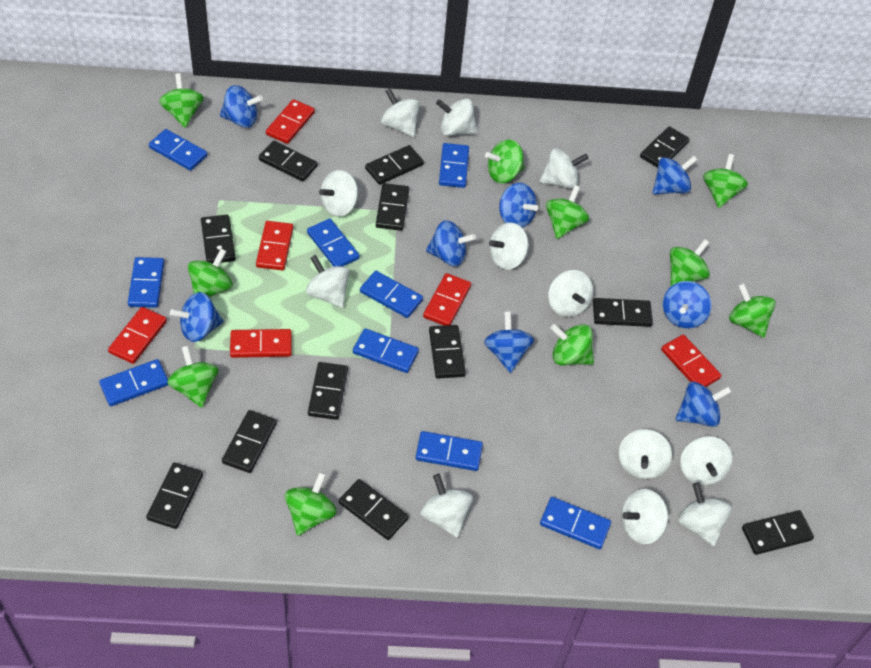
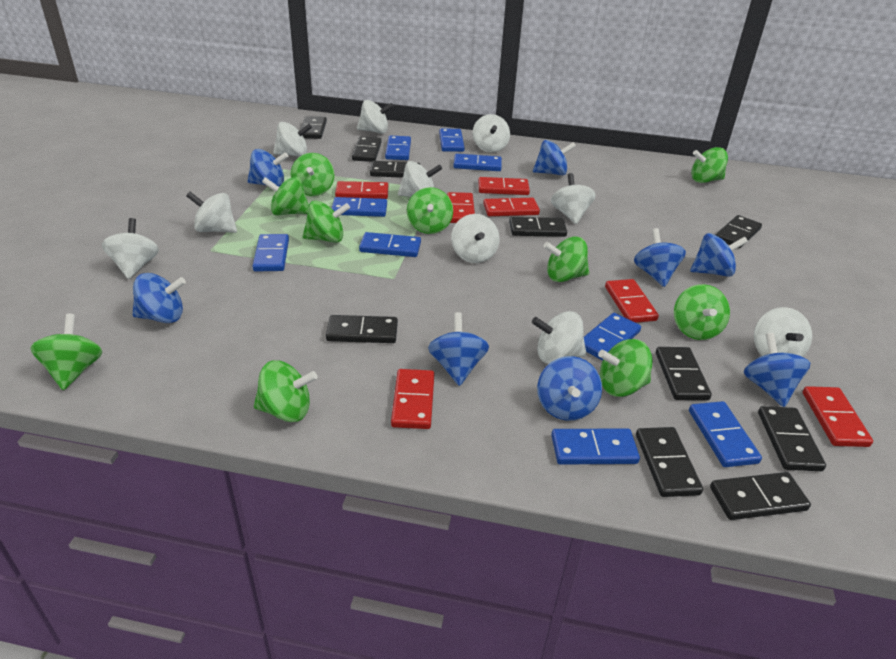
black domino: 12 -> 10
red domino: 6 -> 7
white spinning top: 12 -> 10

